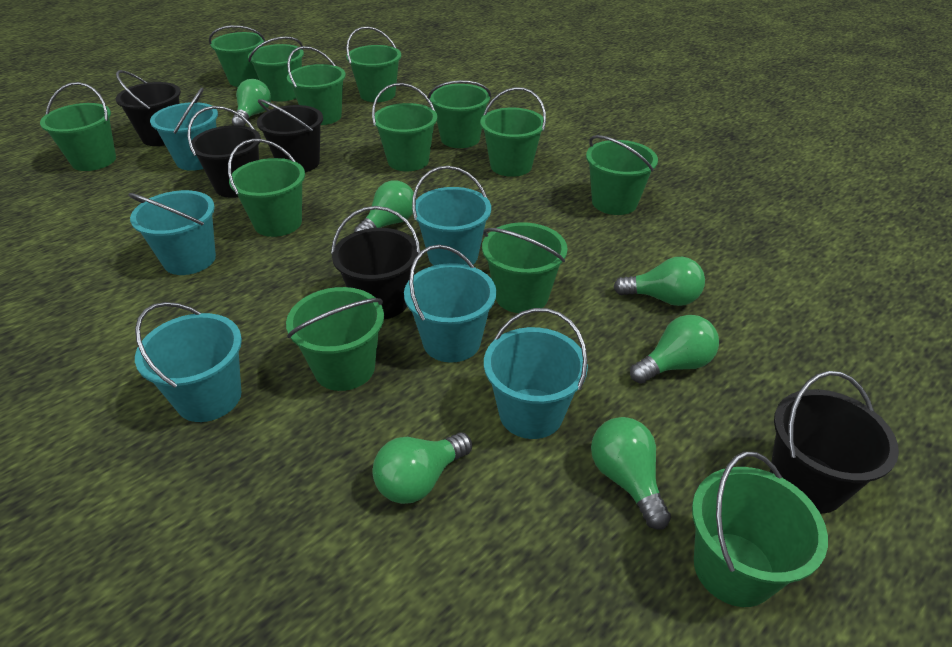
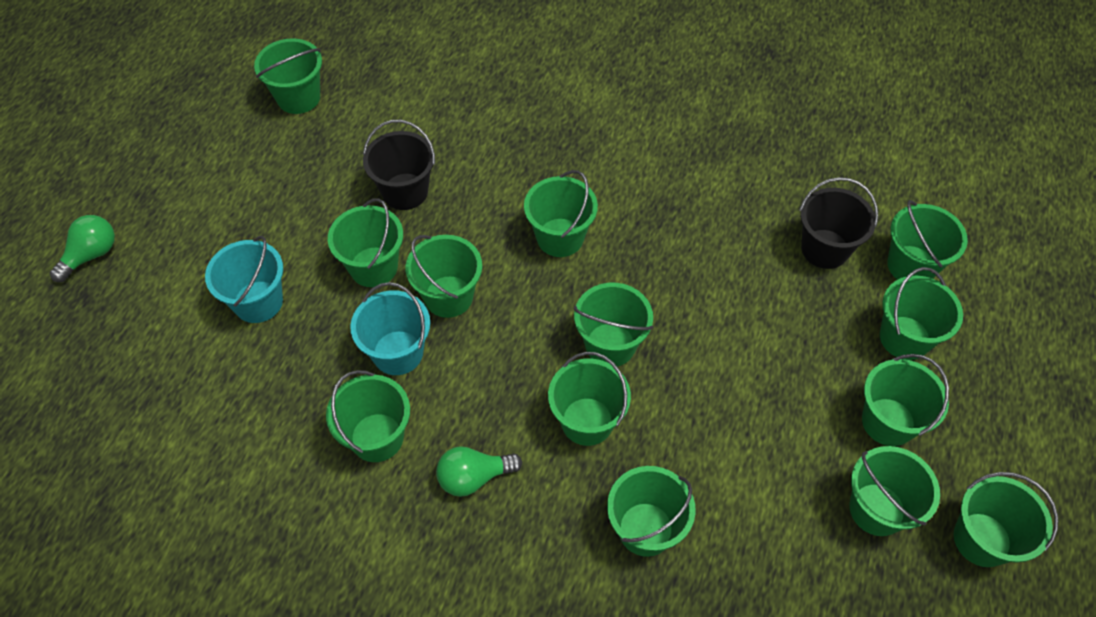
black bucket: 5 -> 2
green light bulb: 6 -> 2
turquoise bucket: 6 -> 2

